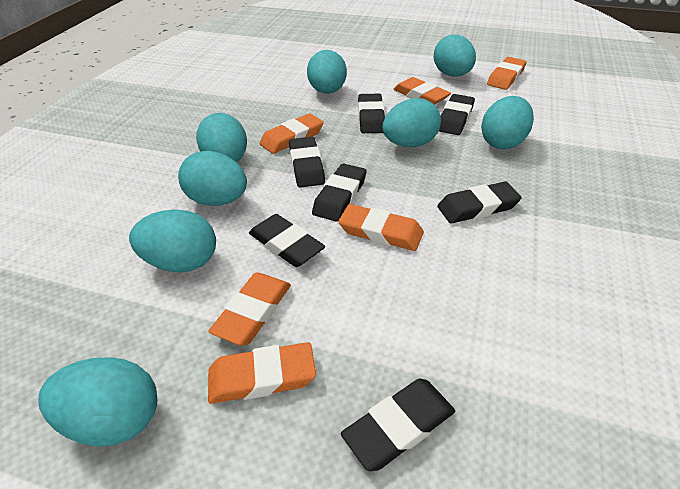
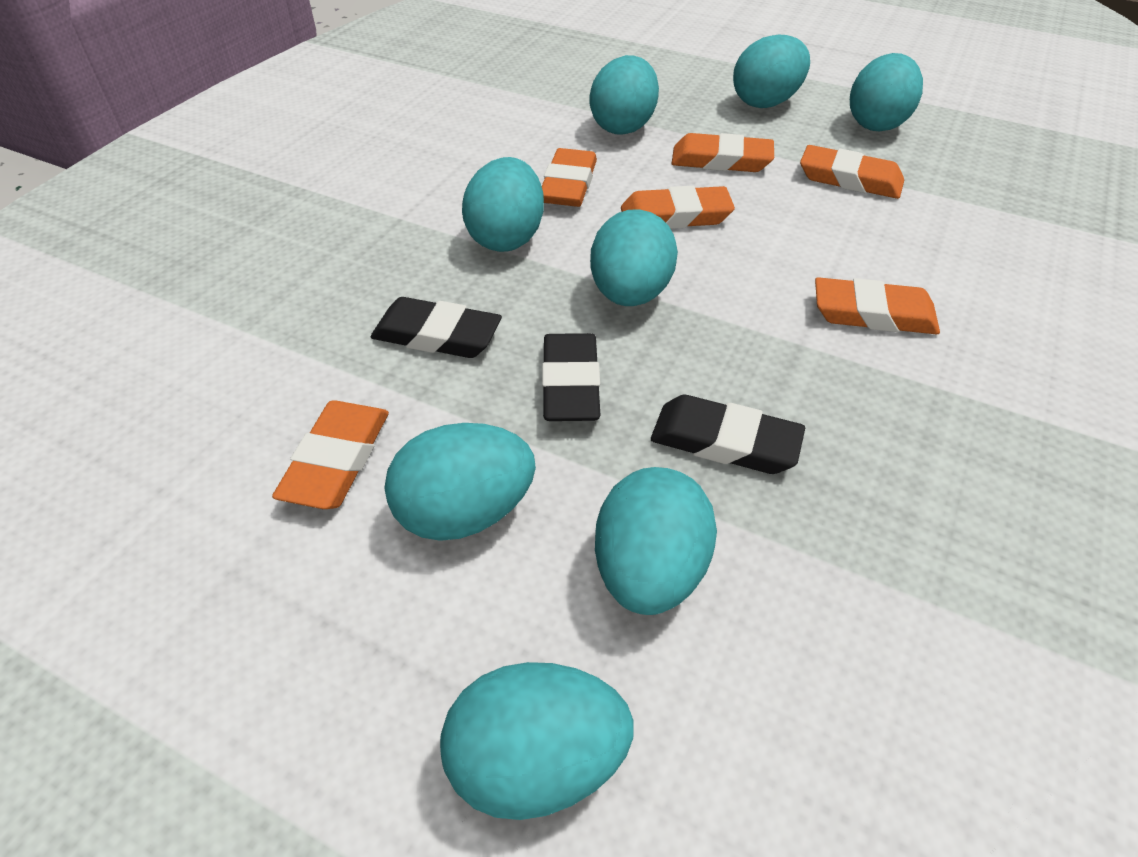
black eraser: 7 -> 3

